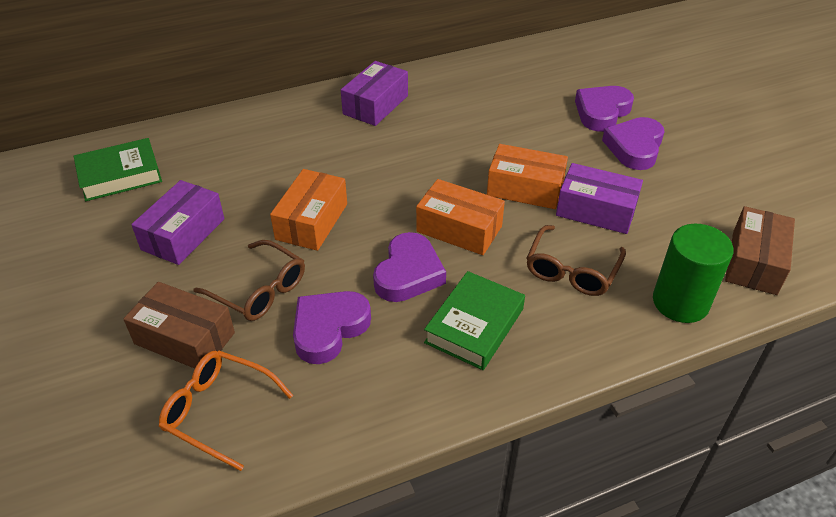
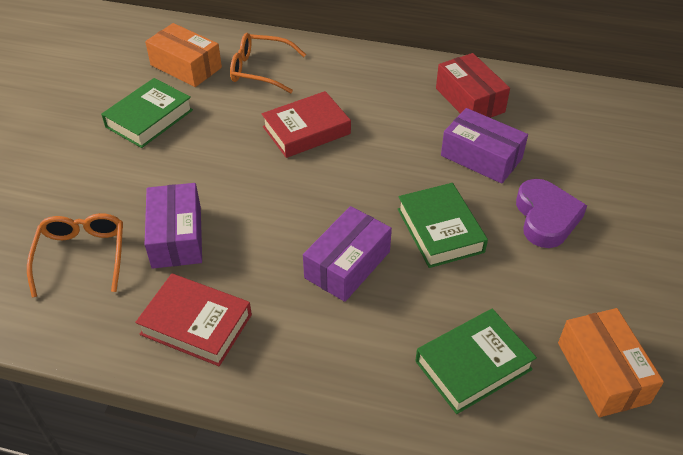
brown box: 2 -> 0
brown glasses: 2 -> 0
green book: 2 -> 3
green cylinder: 1 -> 0
orange box: 3 -> 2
orange glasses: 1 -> 2
purple heart: 4 -> 1
red book: 0 -> 2
red box: 0 -> 1

